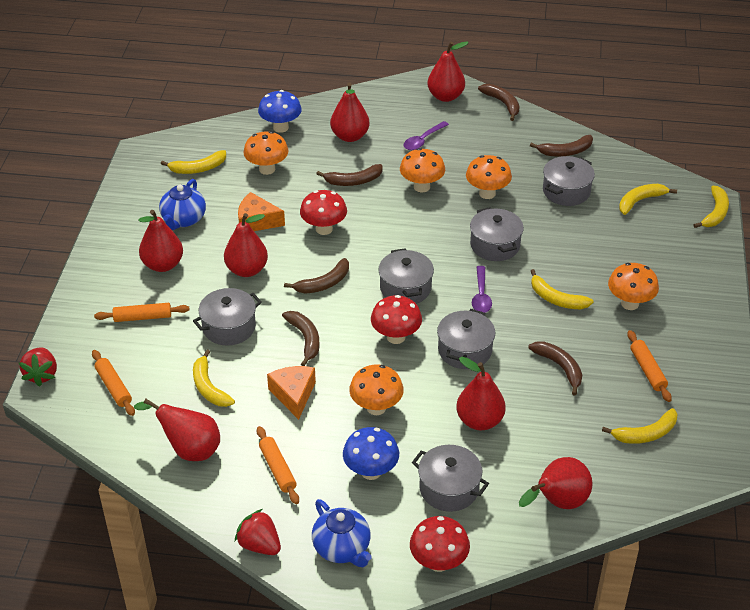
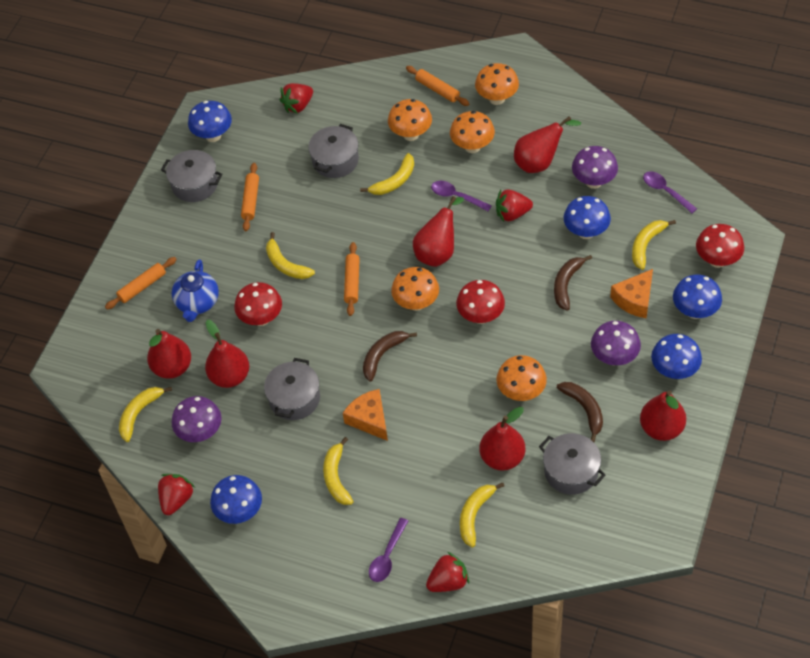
blue mushroom: 2 -> 5
blue teapot: 2 -> 1
brown banana: 6 -> 3
grey pot: 6 -> 4
purple mushroom: 0 -> 3
purple spoon: 2 -> 3
red pear: 7 -> 6
red strawberry: 2 -> 4

